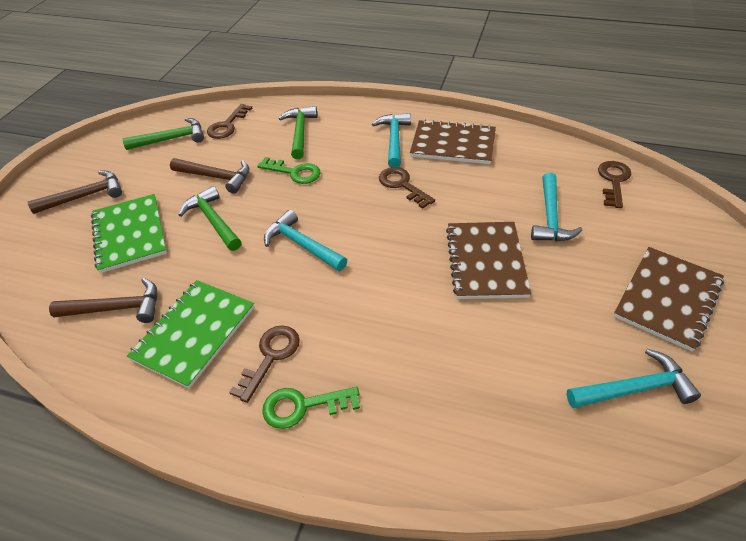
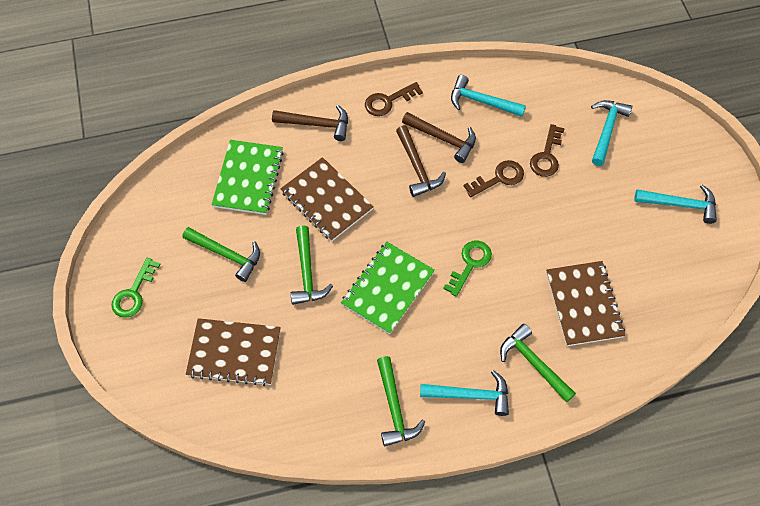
brown key: 4 -> 3
green hammer: 3 -> 4

